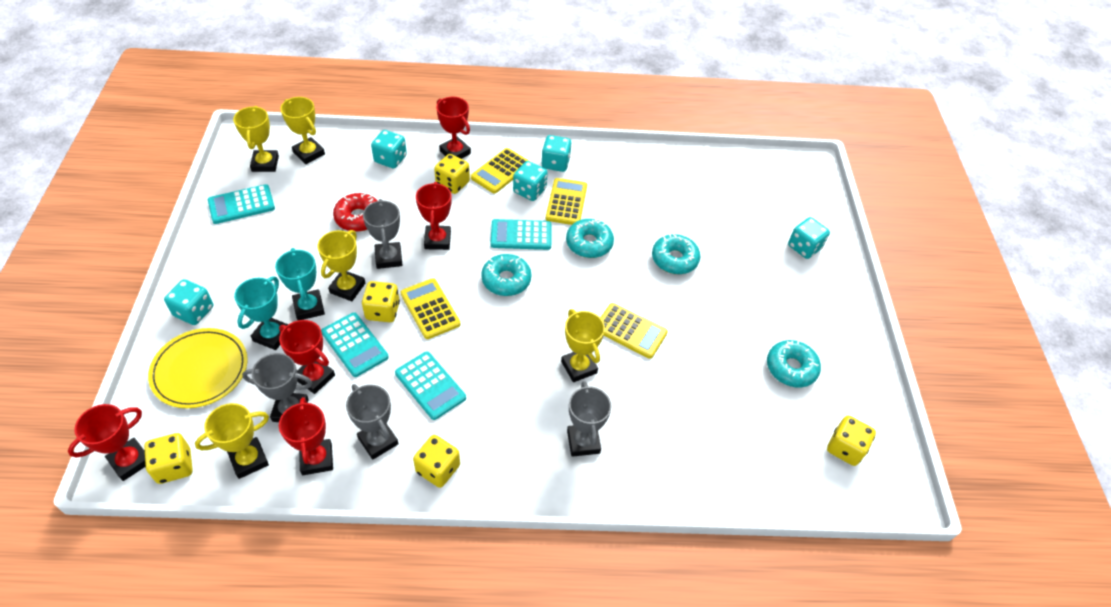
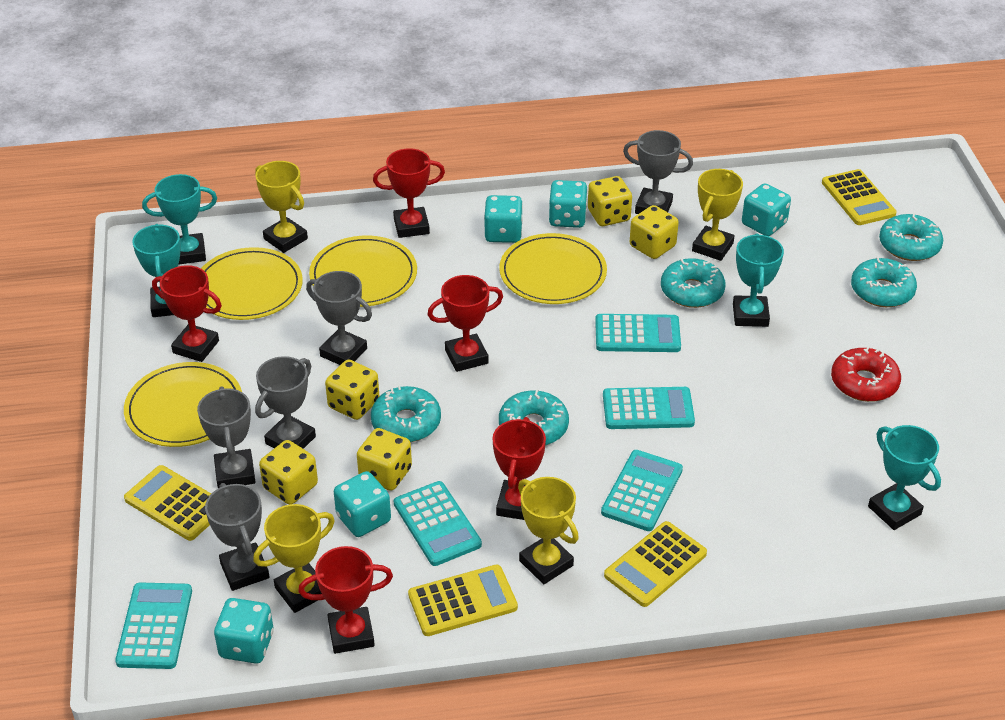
grey trophy: 4 -> 5
turquoise calculator: 4 -> 5
turquoise donut: 4 -> 5
turquoise trophy: 2 -> 4
yellow plate: 1 -> 4
yellow trophy: 5 -> 4

